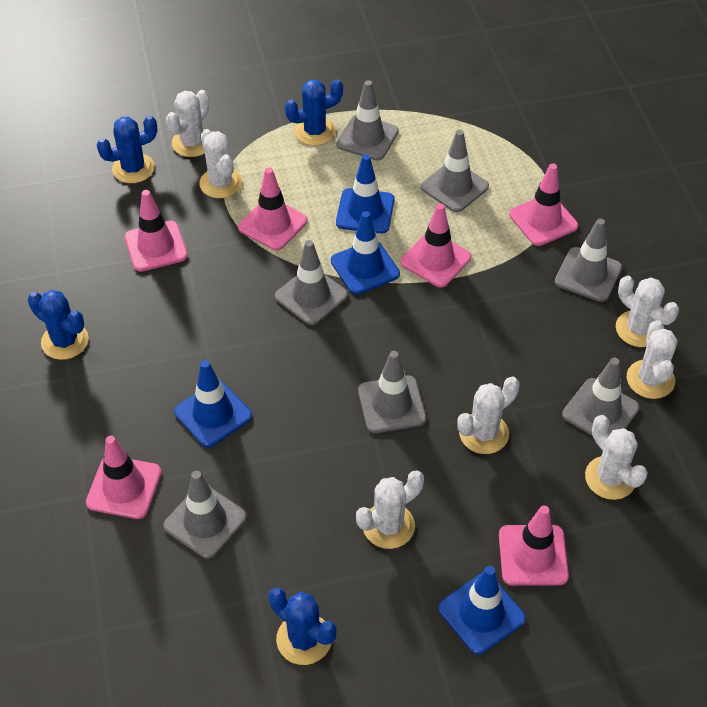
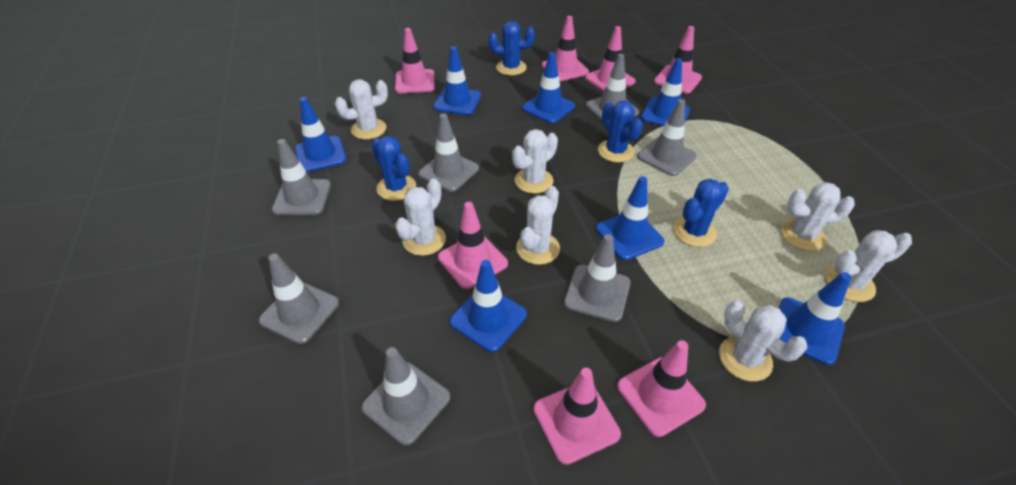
blue traffic cone: 4 -> 7
pink traffic cone: 6 -> 7

